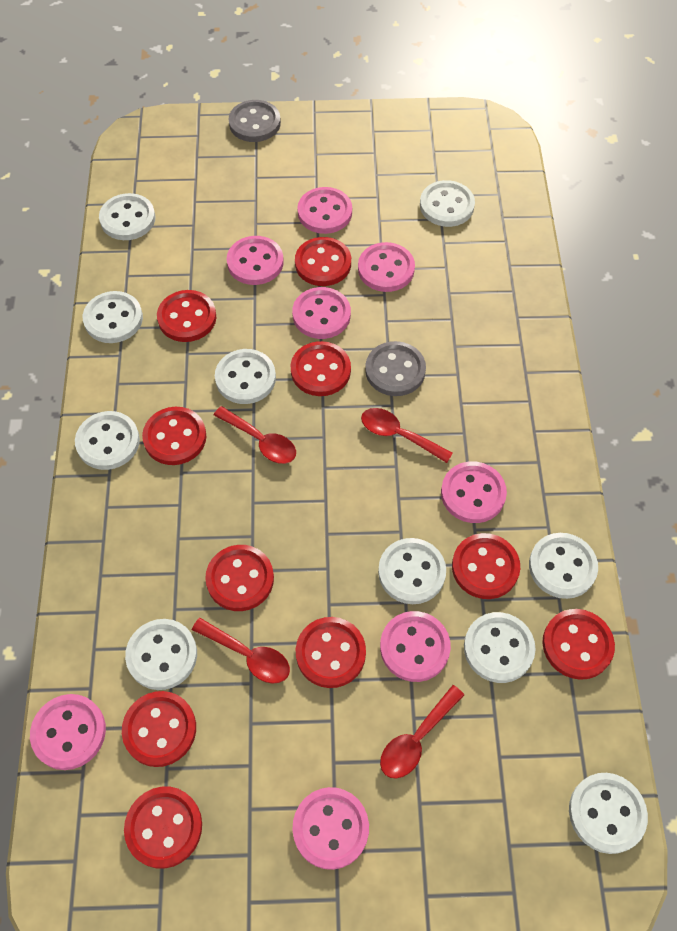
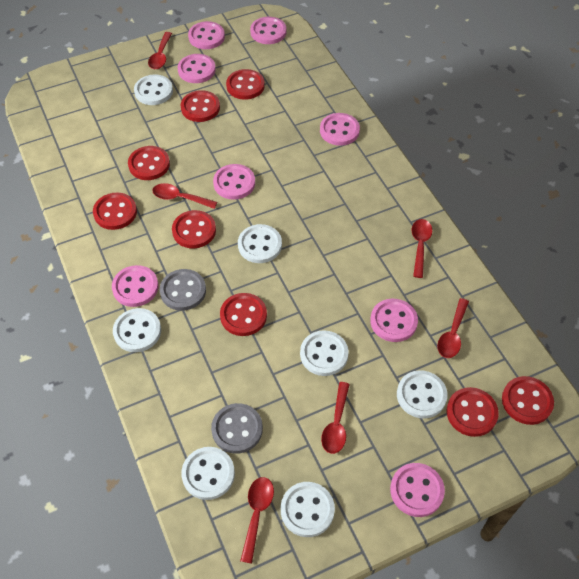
red button: 10 -> 8
red spoon: 4 -> 6
white button: 10 -> 7

